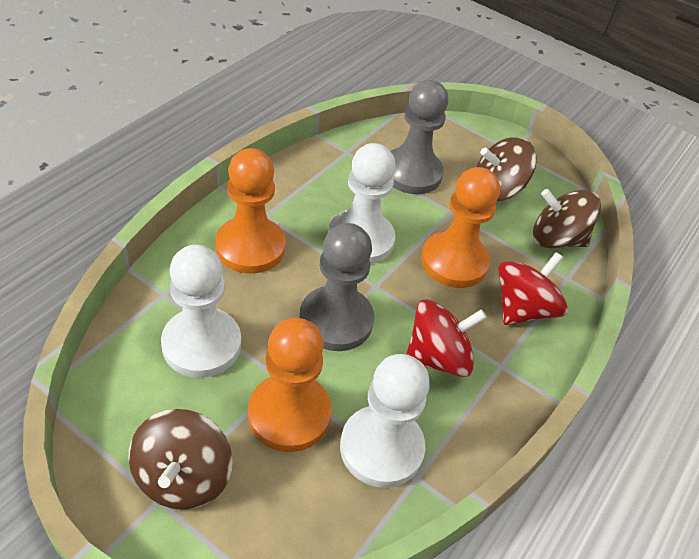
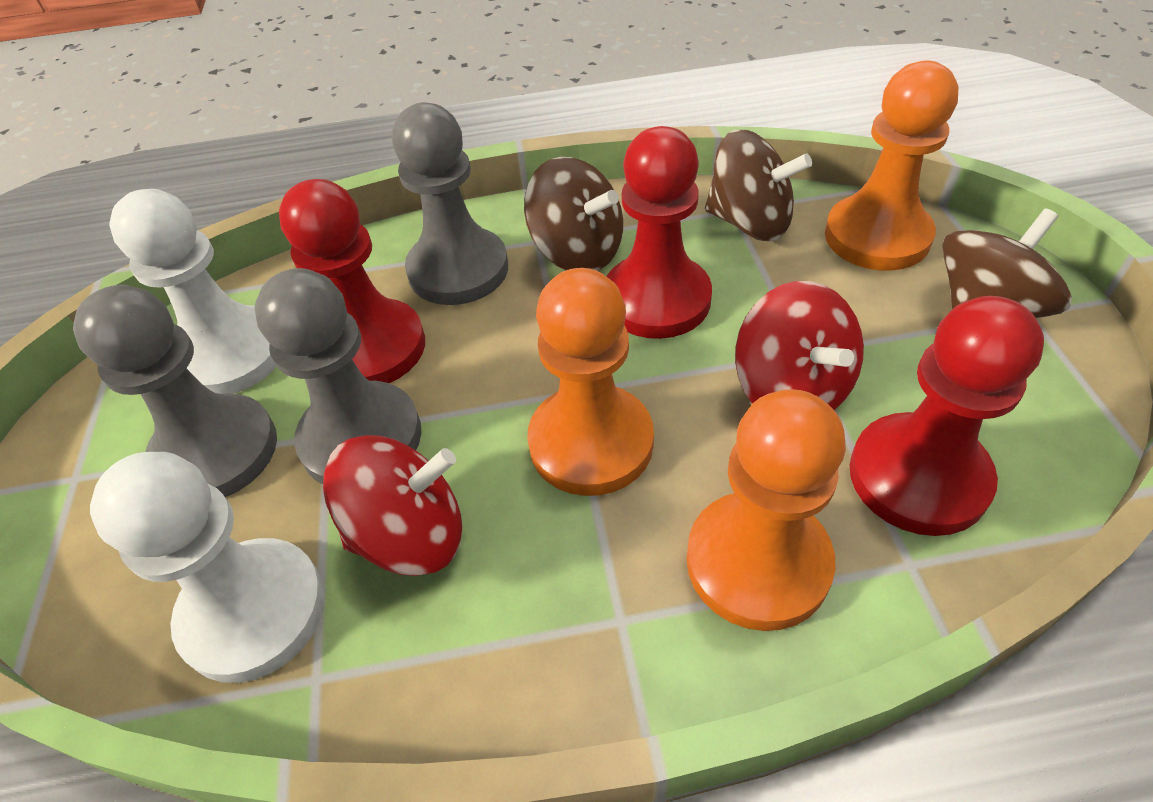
grey pawn: 2 -> 3
red pawn: 0 -> 3
white pawn: 3 -> 2

